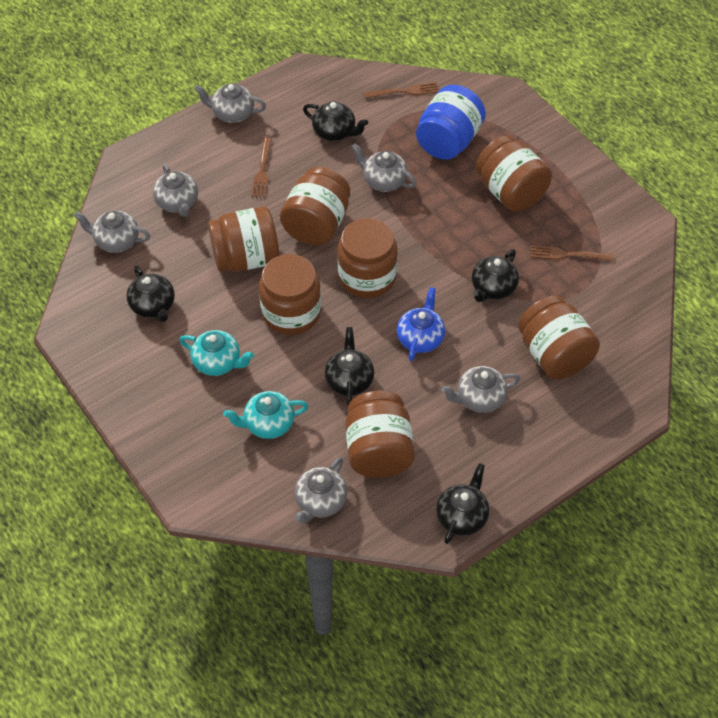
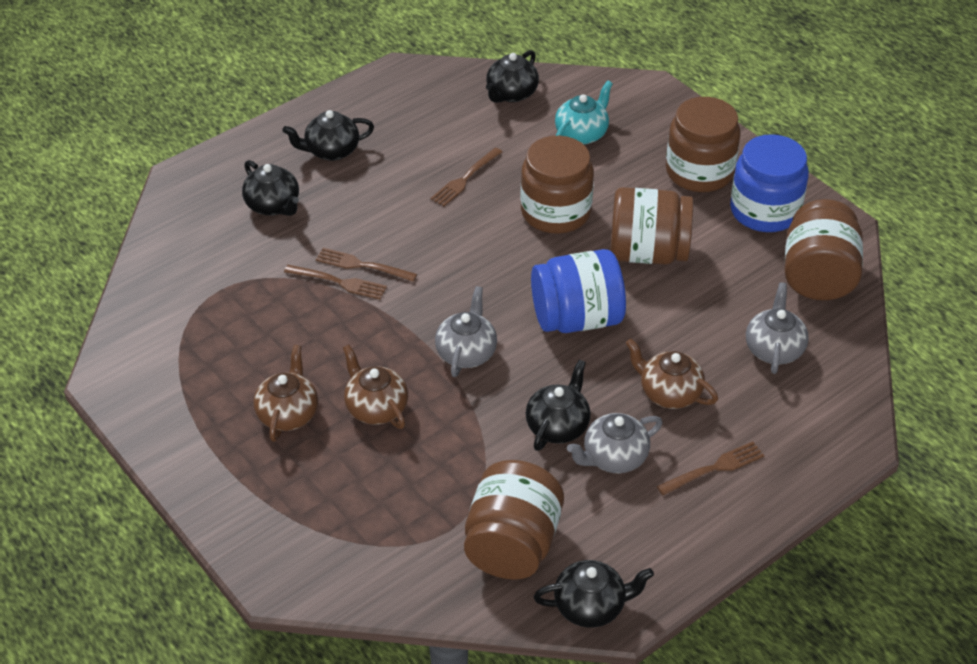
blue jar: 1 -> 2
blue teapot: 1 -> 0
brown fork: 3 -> 4
brown jar: 7 -> 5
brown teapot: 0 -> 3
grey teapot: 6 -> 3
turquoise teapot: 2 -> 1

